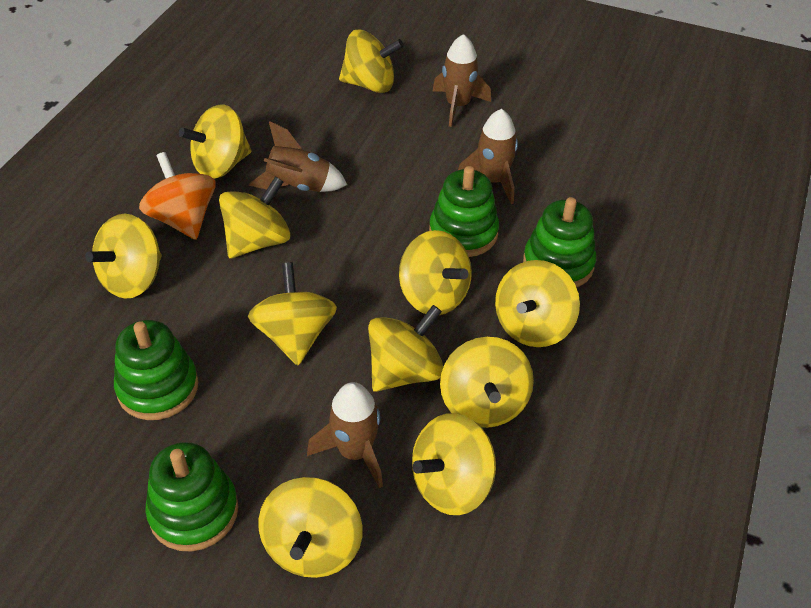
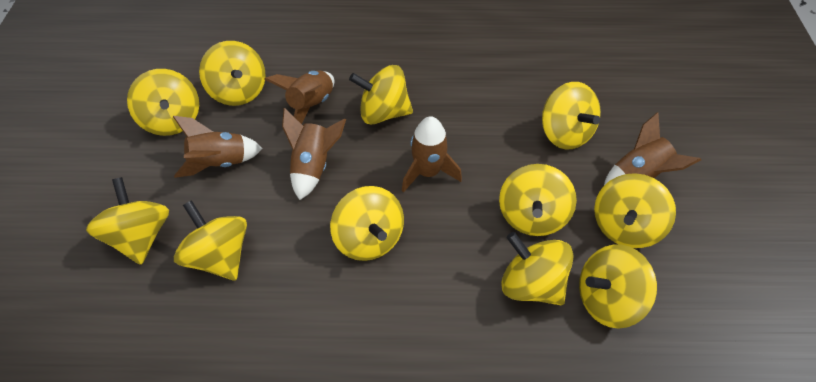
brown rocket: 4 -> 5
green stacking toy: 4 -> 0
orange spinning top: 1 -> 0

